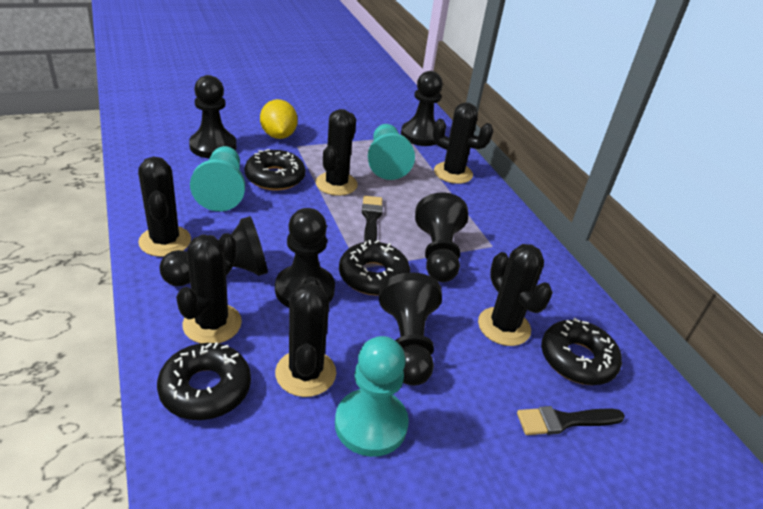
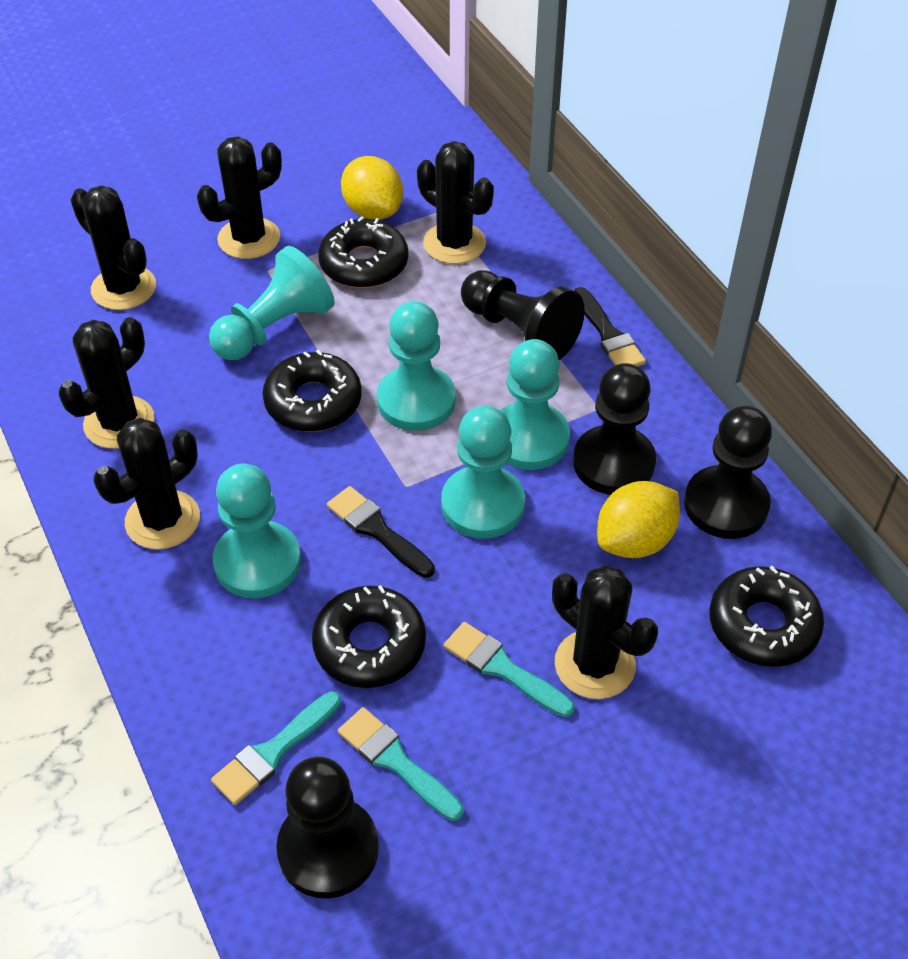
black pawn: 6 -> 4
turquoise brush: 0 -> 3
turquoise pawn: 3 -> 5
yellow lemon: 1 -> 2

